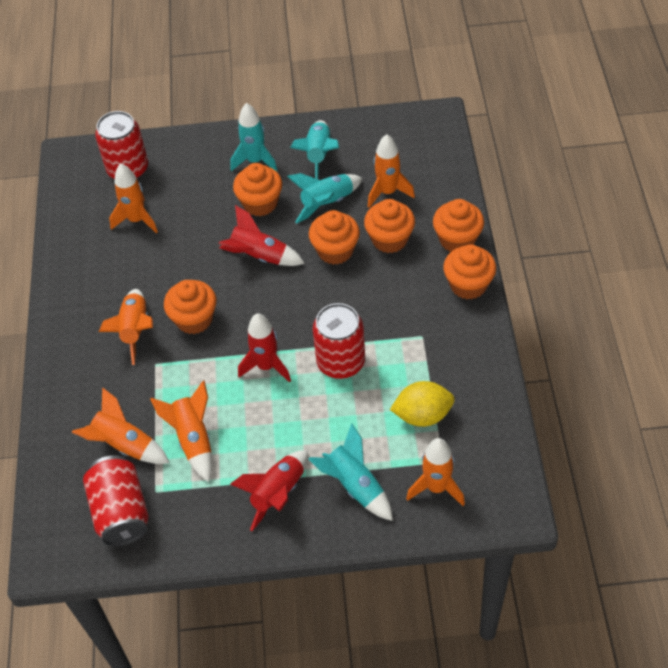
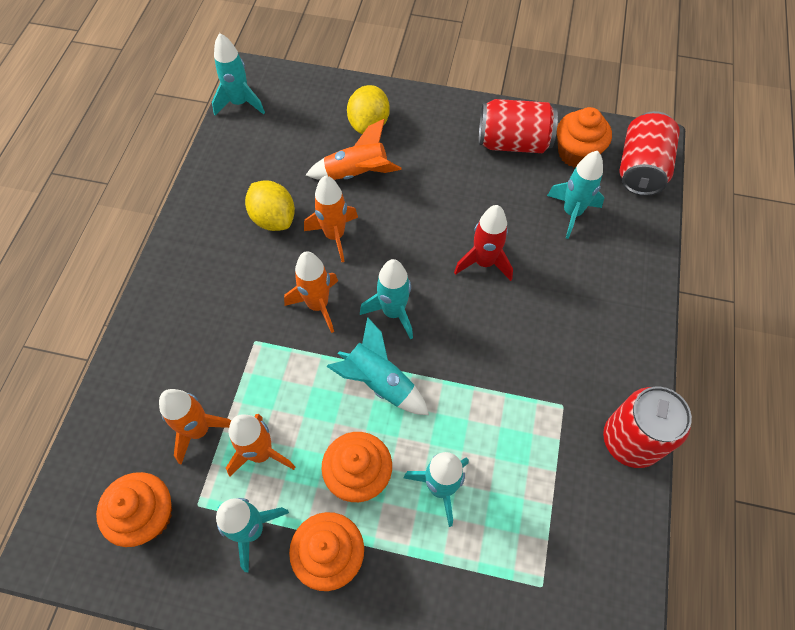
orange cupcake: 6 -> 4
orange rocket: 6 -> 5
red rocket: 3 -> 1
turquoise rocket: 4 -> 6
yellow lemon: 1 -> 2

